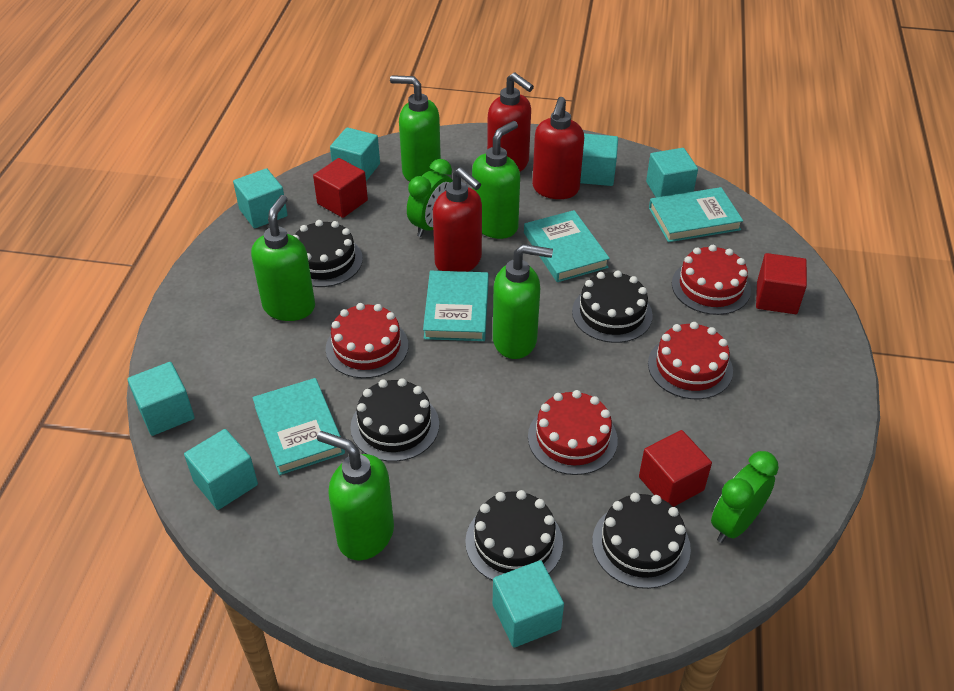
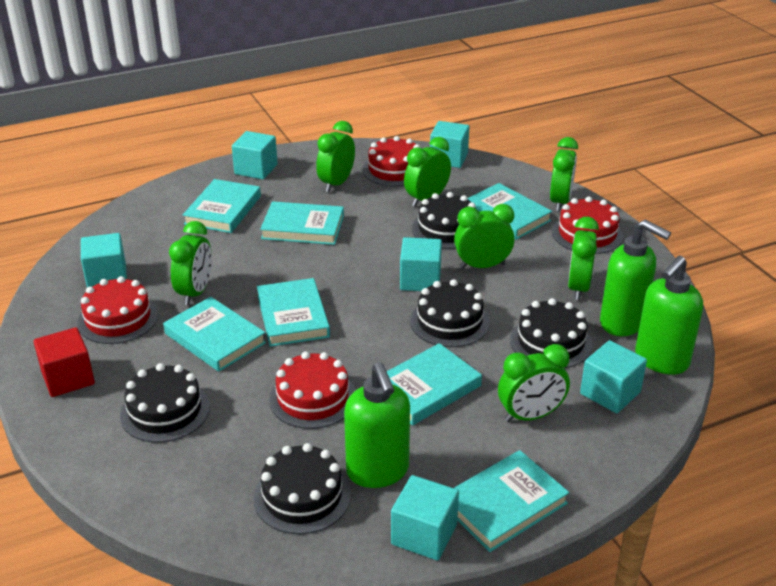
green clock: 2 -> 7
green soap dispenser: 5 -> 3
red cube: 3 -> 1
red soap dispenser: 3 -> 0
turquoise book: 4 -> 7
turquoise cube: 7 -> 6

